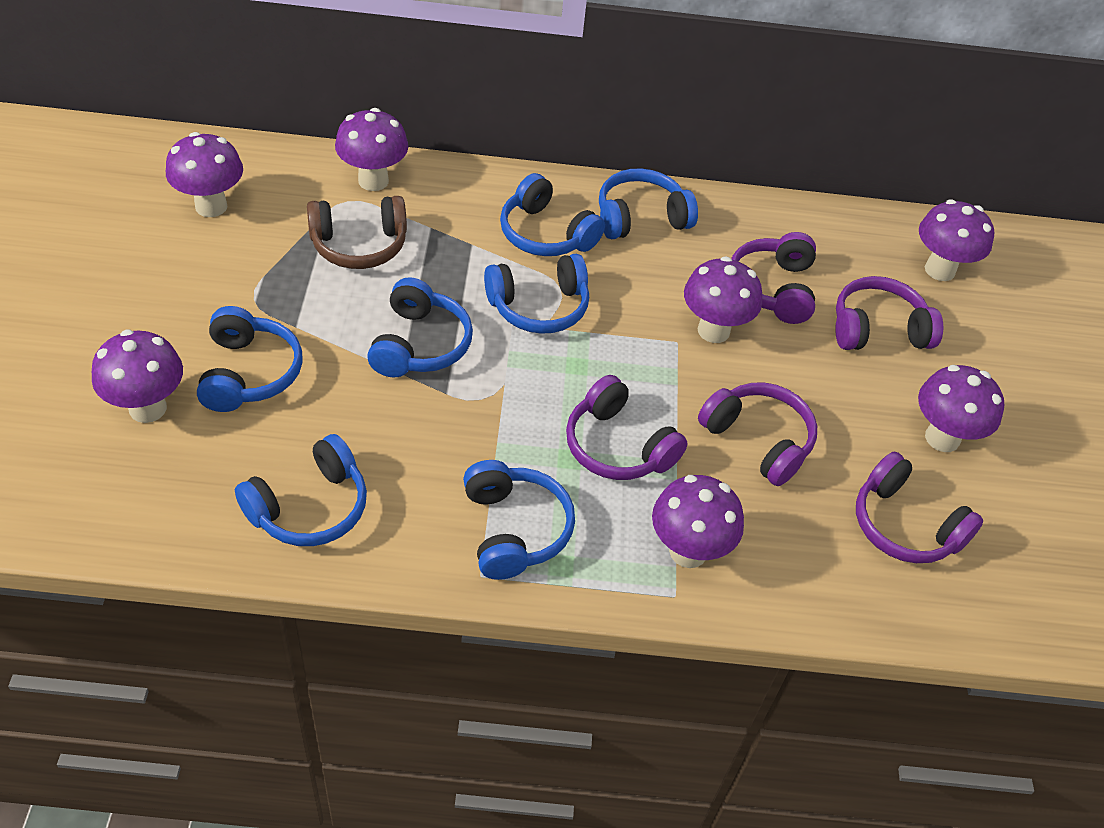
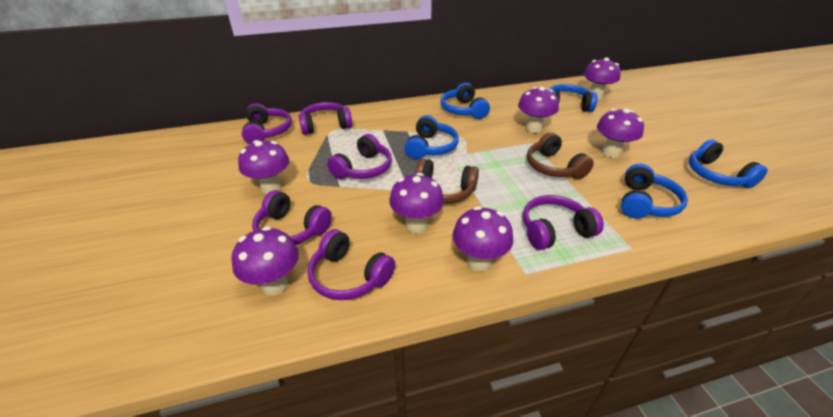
blue headphones: 7 -> 5
brown headphones: 1 -> 2
purple headphones: 5 -> 6

